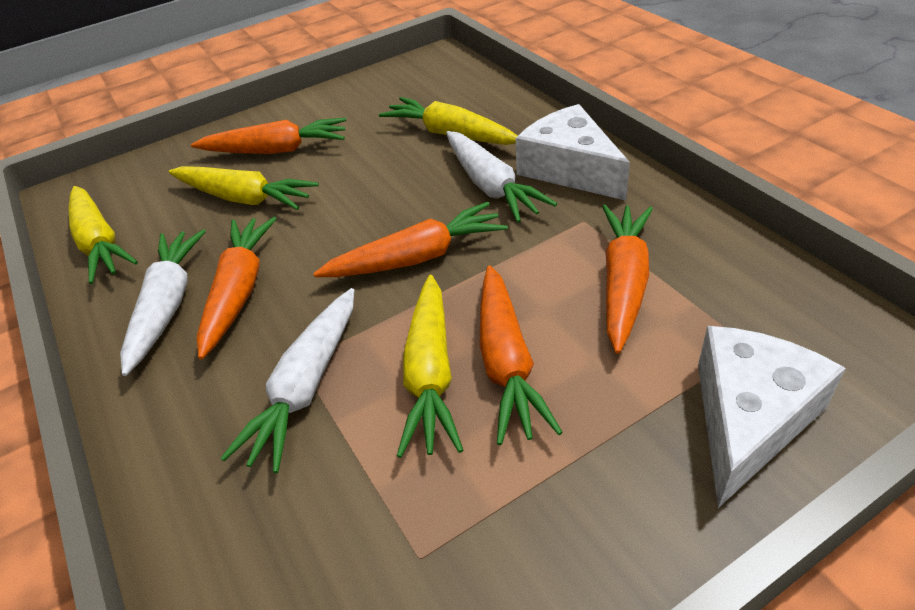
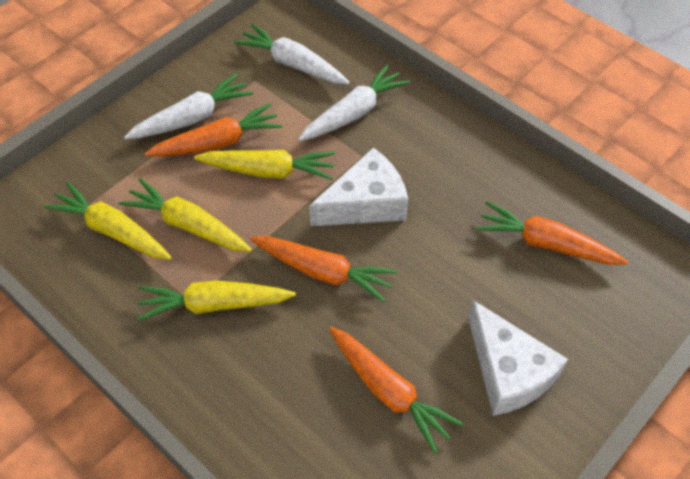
orange carrot: 5 -> 4

